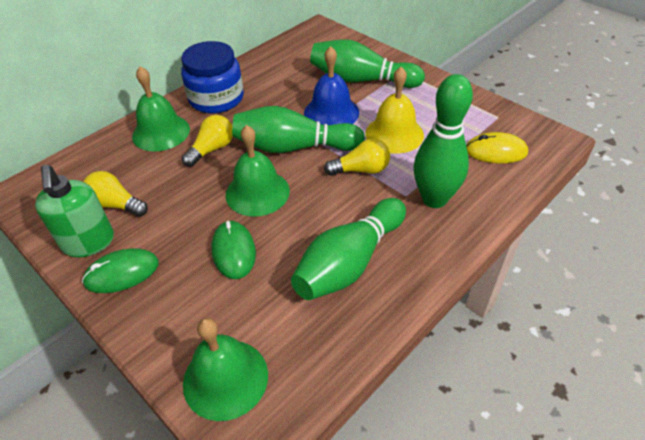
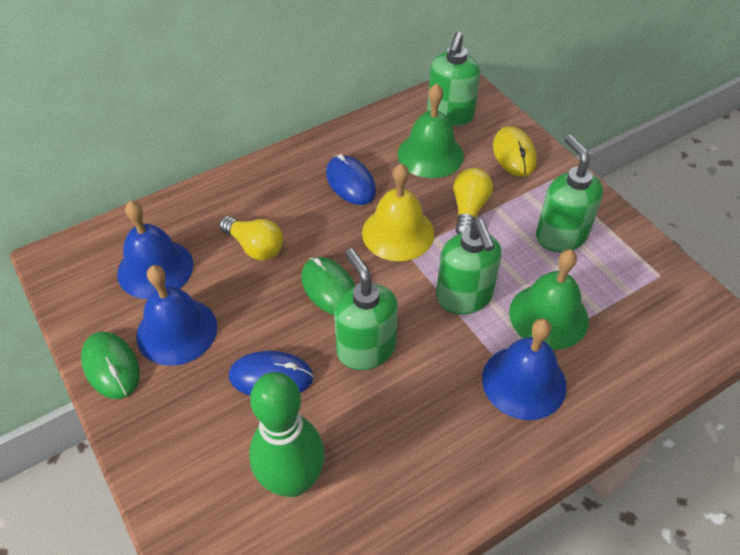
blue bell: 1 -> 3
blue jar: 1 -> 0
blue mouse: 0 -> 2
green bell: 3 -> 2
green bowling pin: 4 -> 1
green soap dispenser: 1 -> 4
yellow light bulb: 3 -> 2

